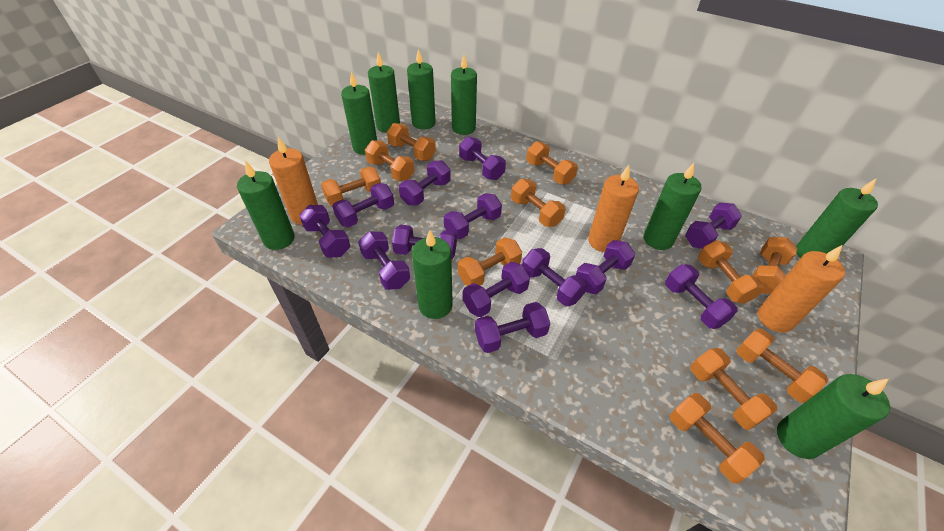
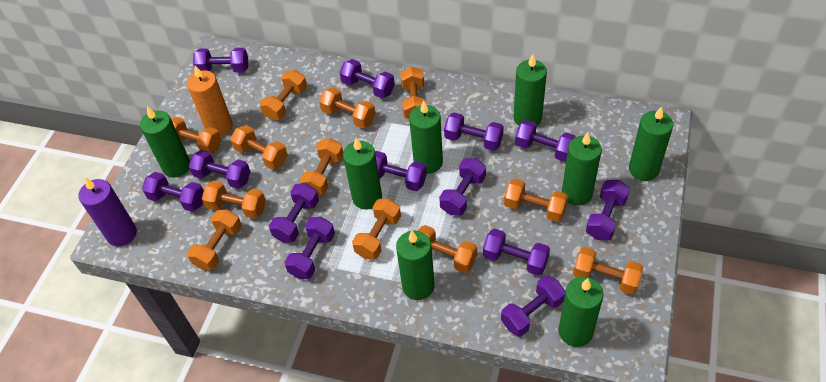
green candle: 9 -> 8
orange candle: 3 -> 1
orange dumbbell: 11 -> 12
purple candle: 0 -> 1

